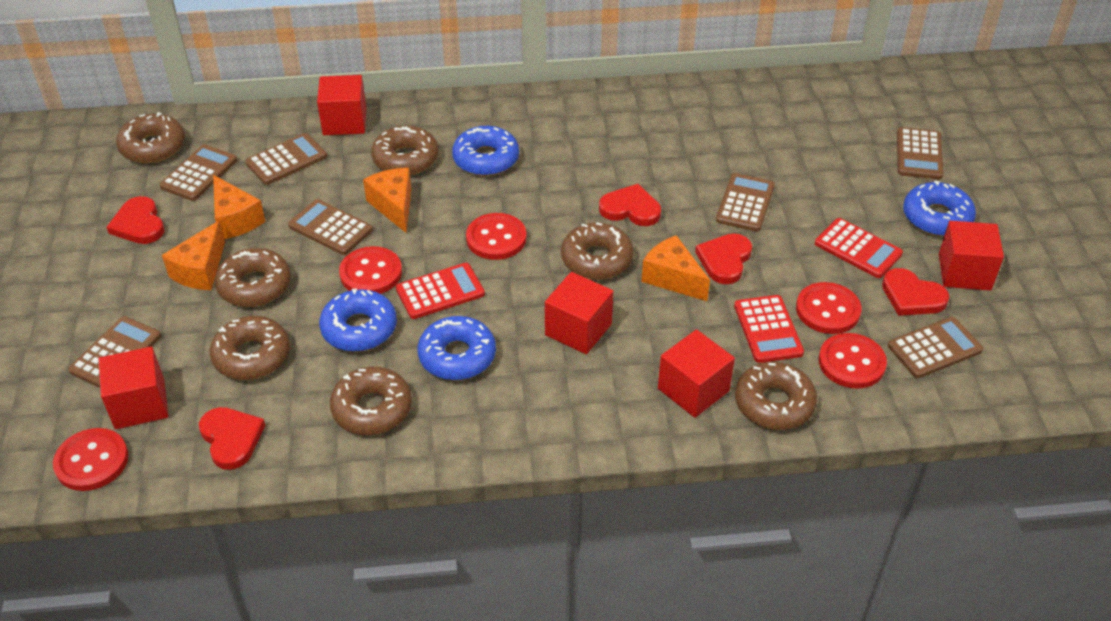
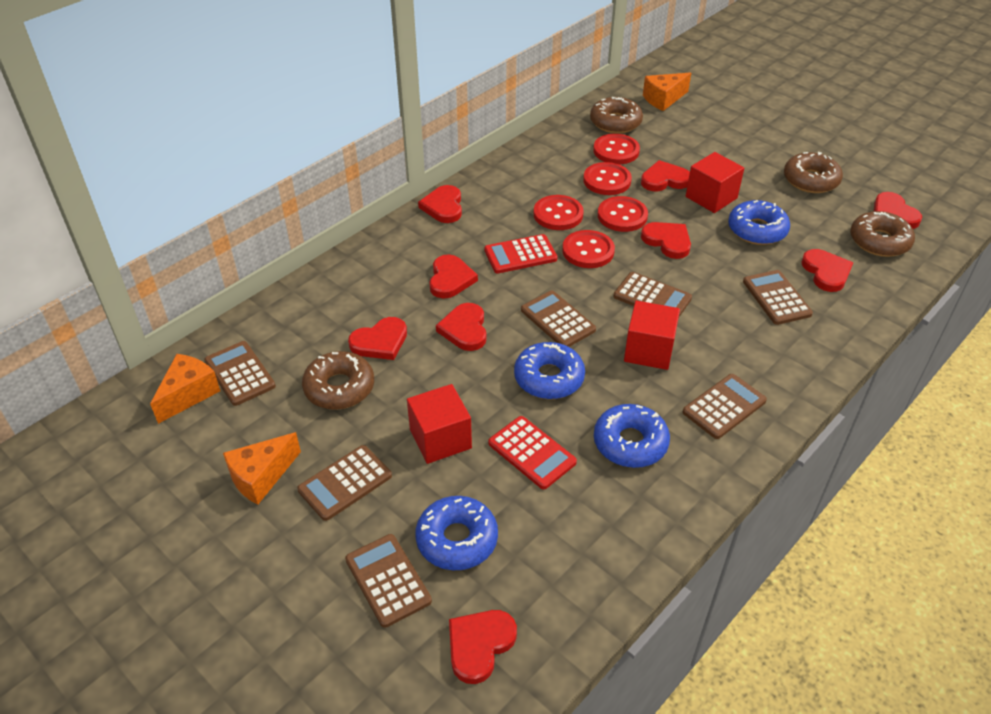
brown donut: 7 -> 4
orange cheese: 4 -> 3
red calculator: 3 -> 2
red cube: 5 -> 3
red heart: 5 -> 9

